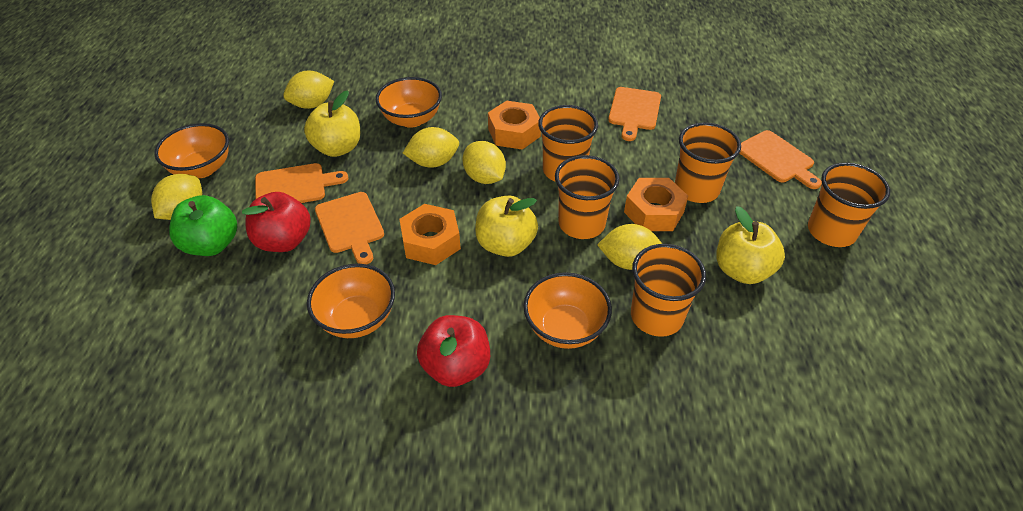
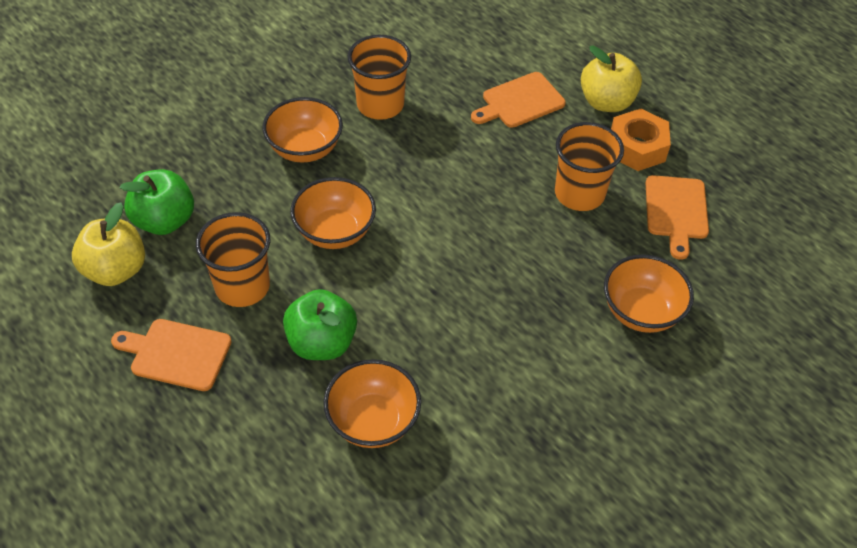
green apple: 1 -> 2
orange cup: 5 -> 3
orange cutting board: 4 -> 3
orange nut: 3 -> 1
red apple: 2 -> 0
yellow apple: 3 -> 2
yellow lemon: 5 -> 0

